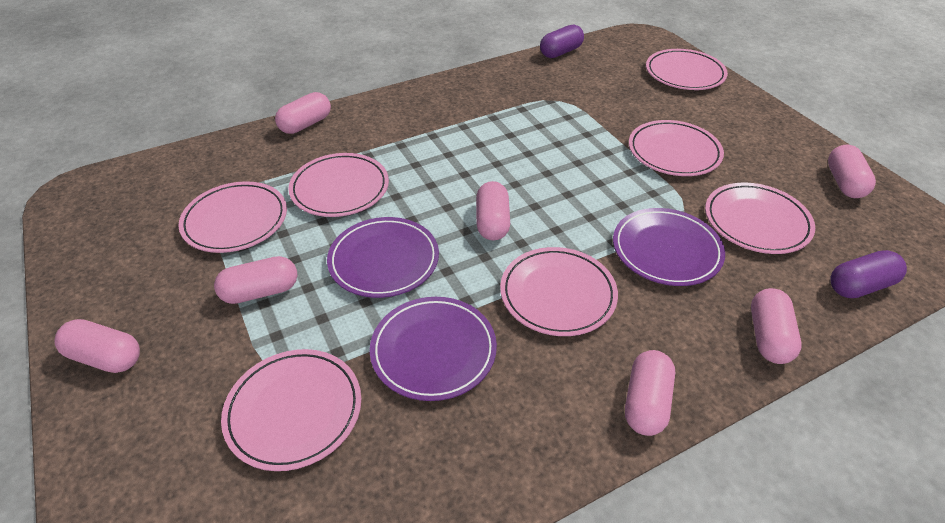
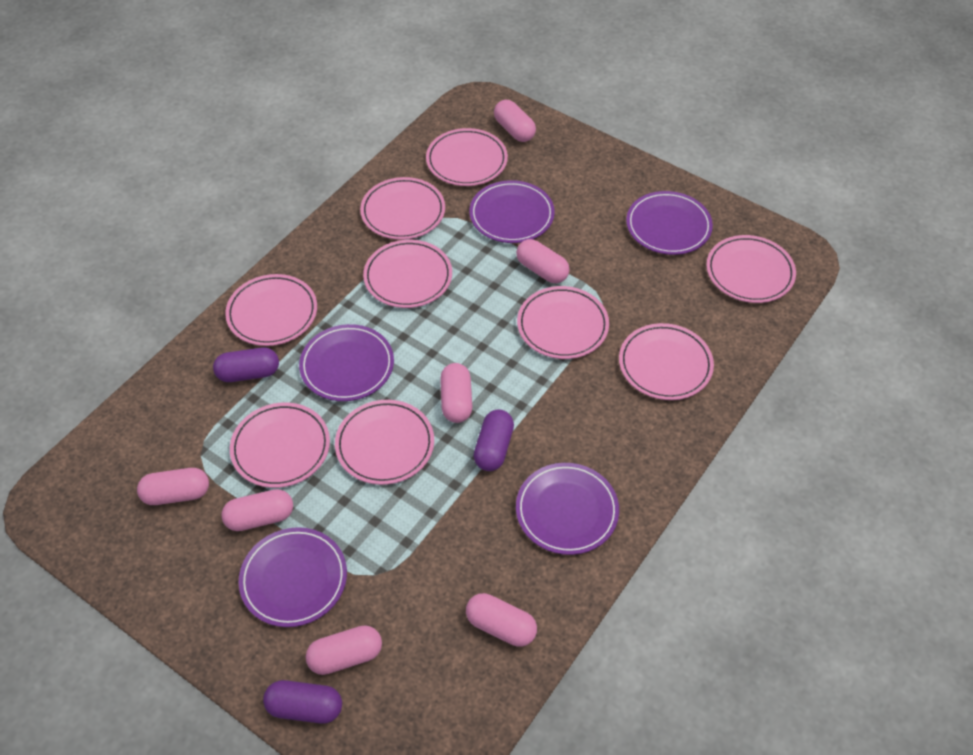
pink plate: 7 -> 9
purple capsule: 2 -> 3
purple plate: 3 -> 5

